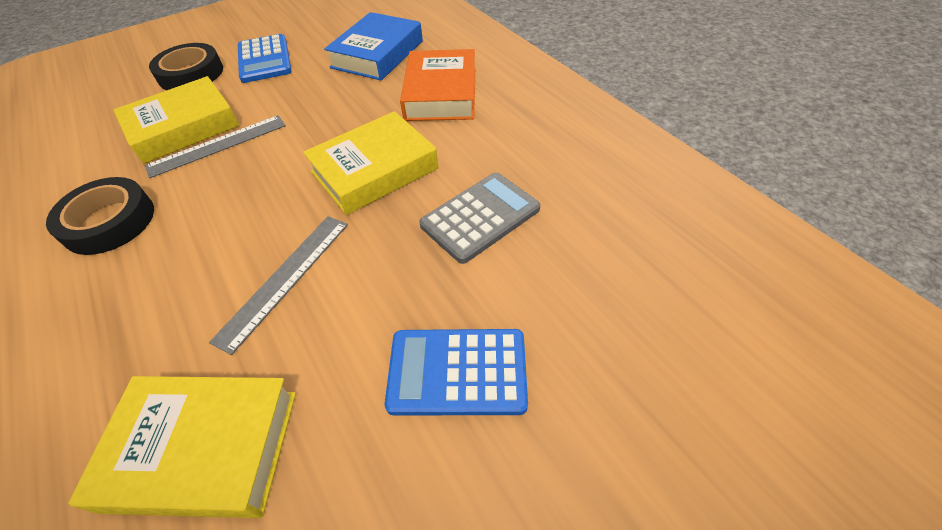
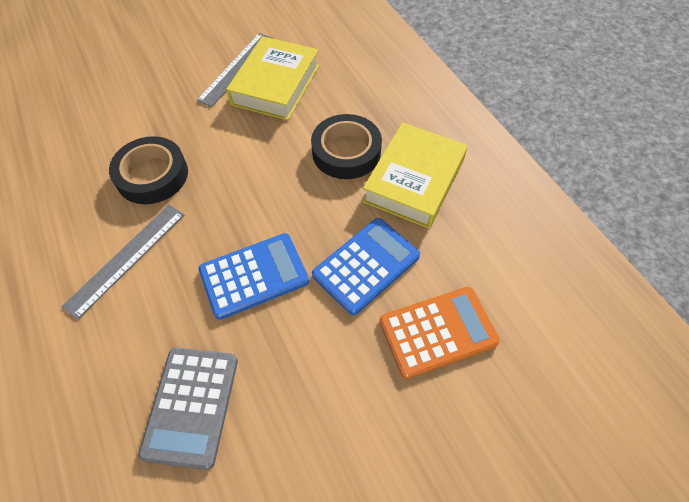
blue book: 1 -> 0
orange book: 1 -> 0
orange calculator: 0 -> 1
yellow book: 3 -> 2

